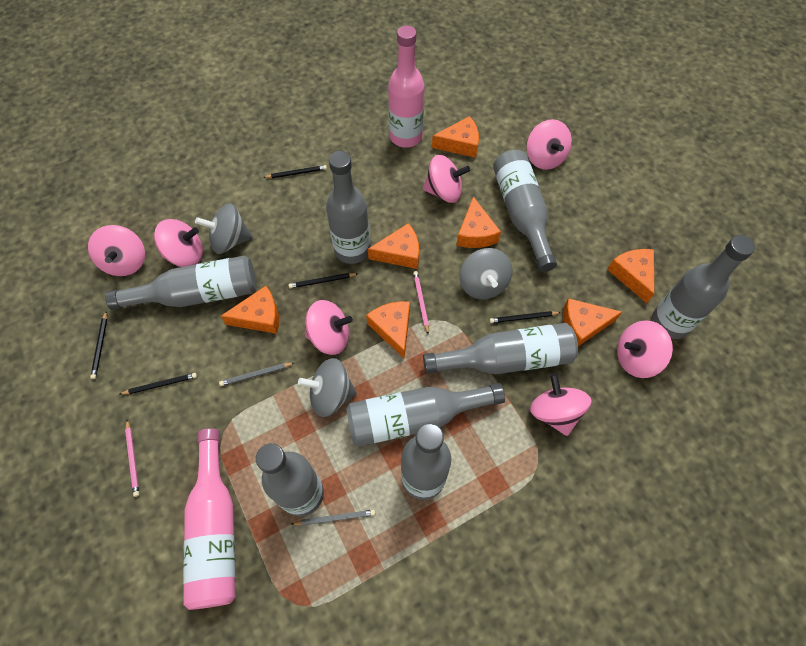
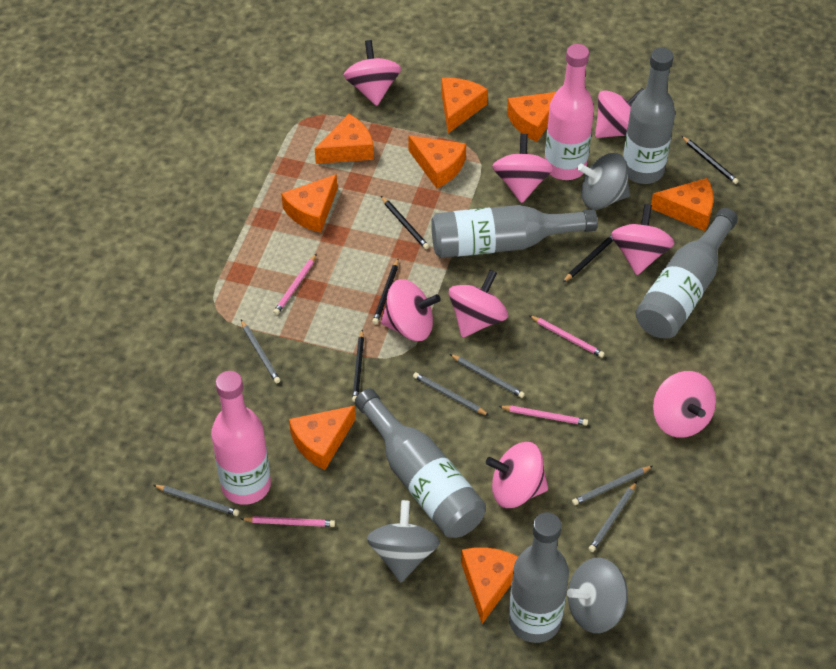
grey bottle: 8 -> 5
grey pencil: 2 -> 6
orange cheese: 7 -> 8
pink pencil: 2 -> 4
pink spinning top: 7 -> 8

